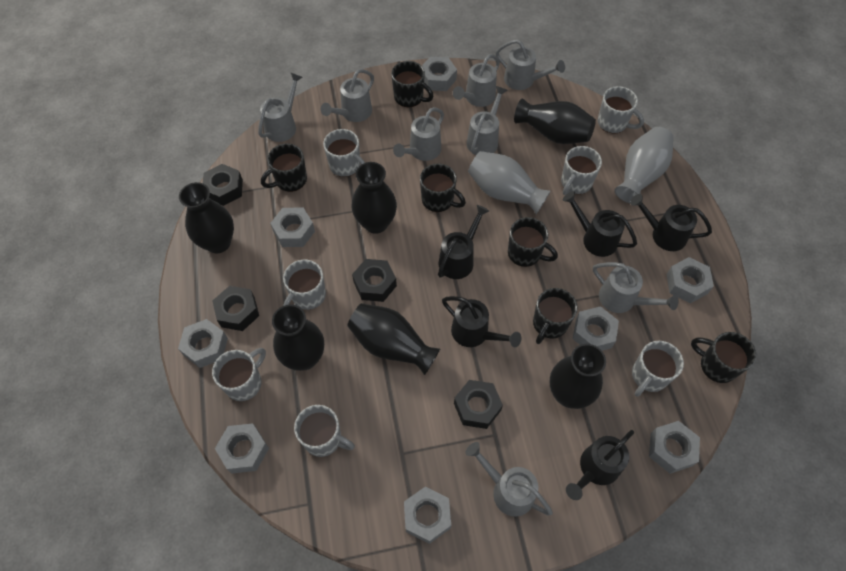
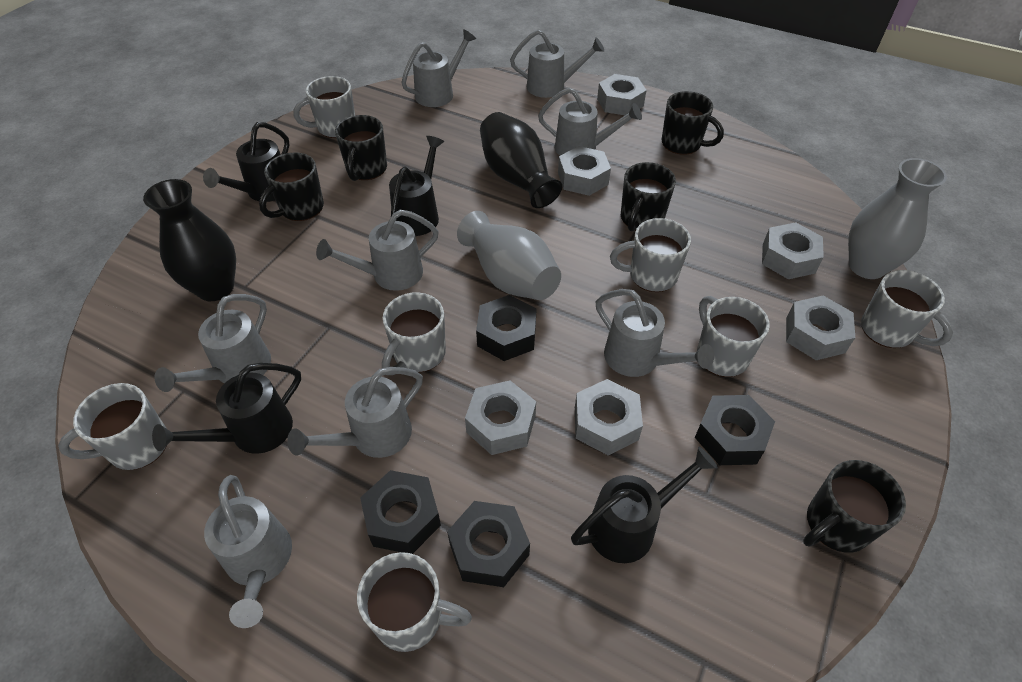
black mug: 6 -> 5
black vase: 6 -> 2
black watering can: 5 -> 4
grey nut: 8 -> 6

